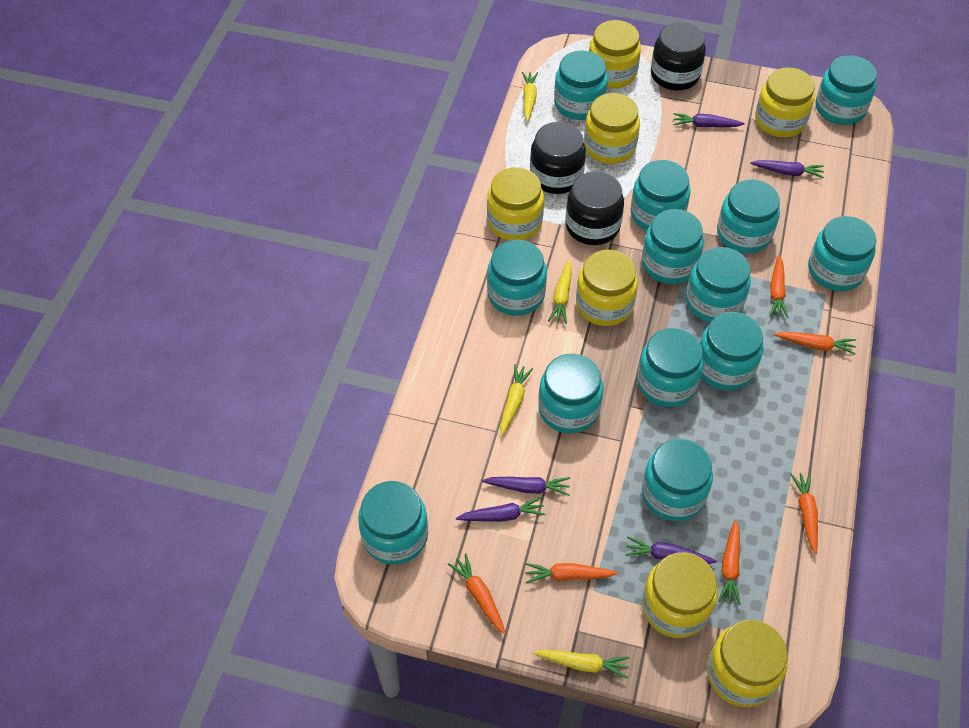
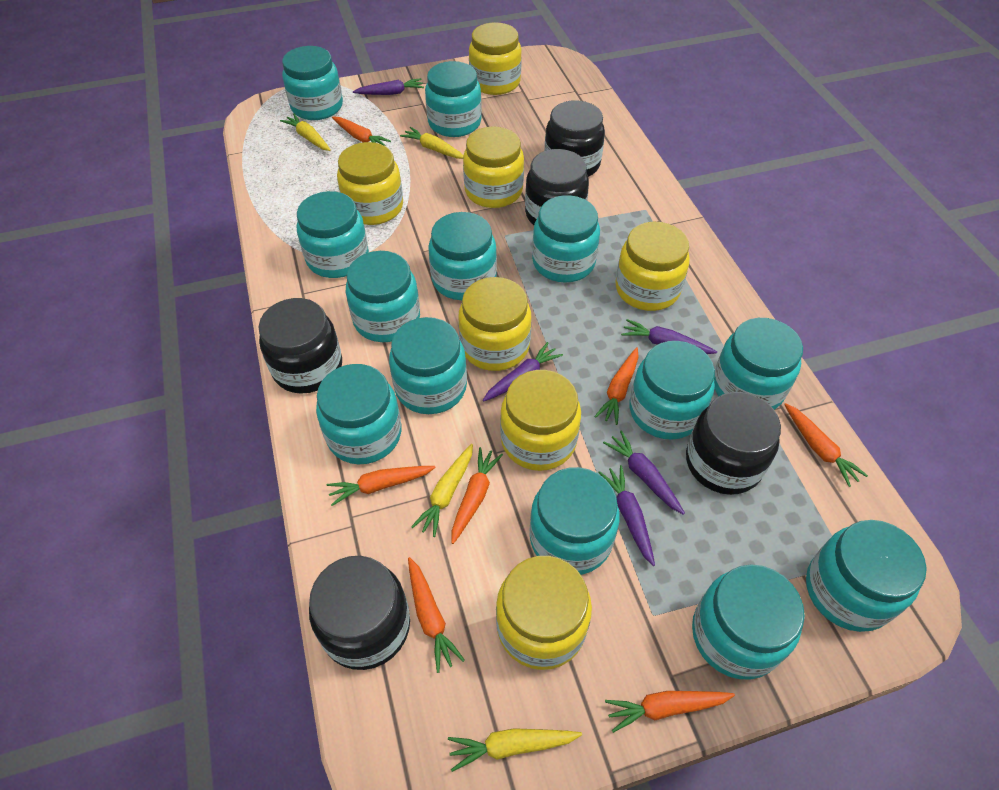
black jar: 3 -> 5
orange carrot: 6 -> 7

